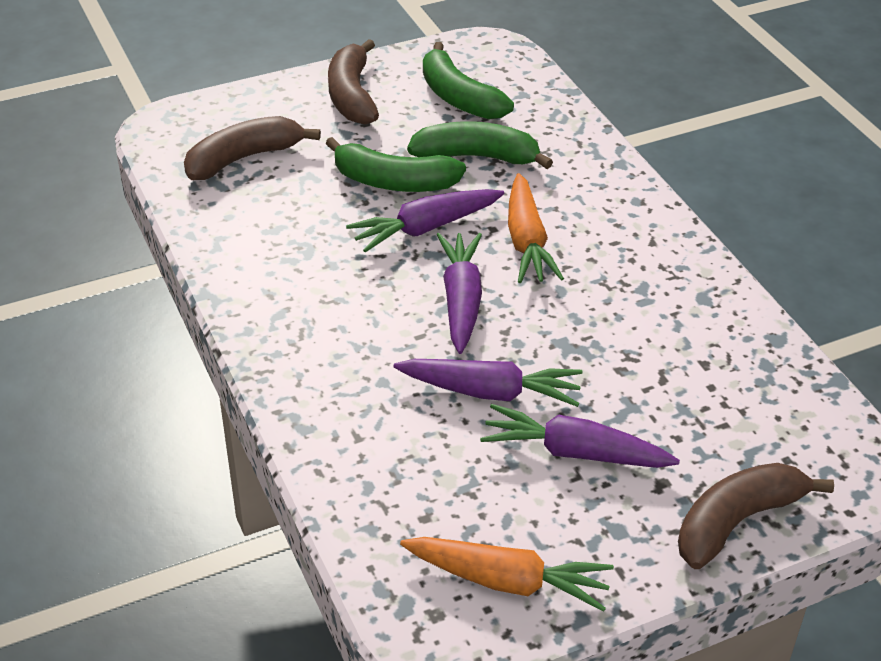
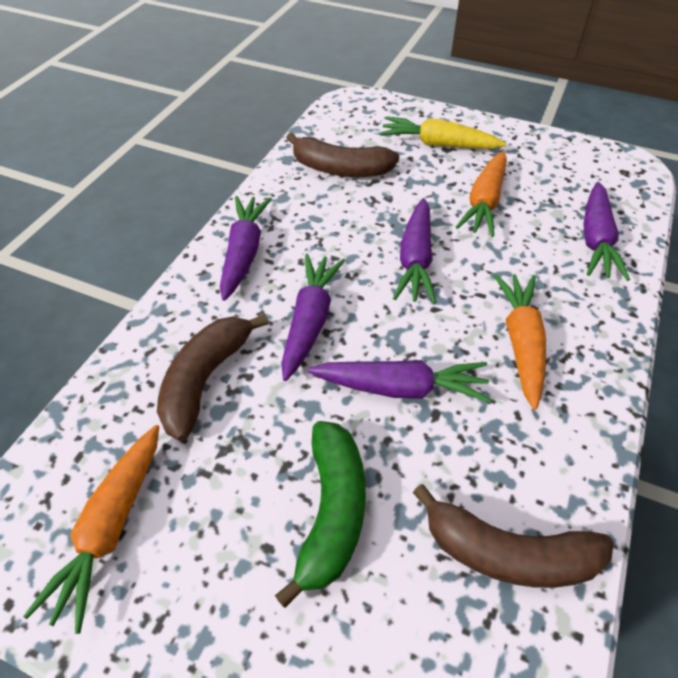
green banana: 3 -> 1
orange carrot: 2 -> 3
purple carrot: 4 -> 5
yellow carrot: 0 -> 1

